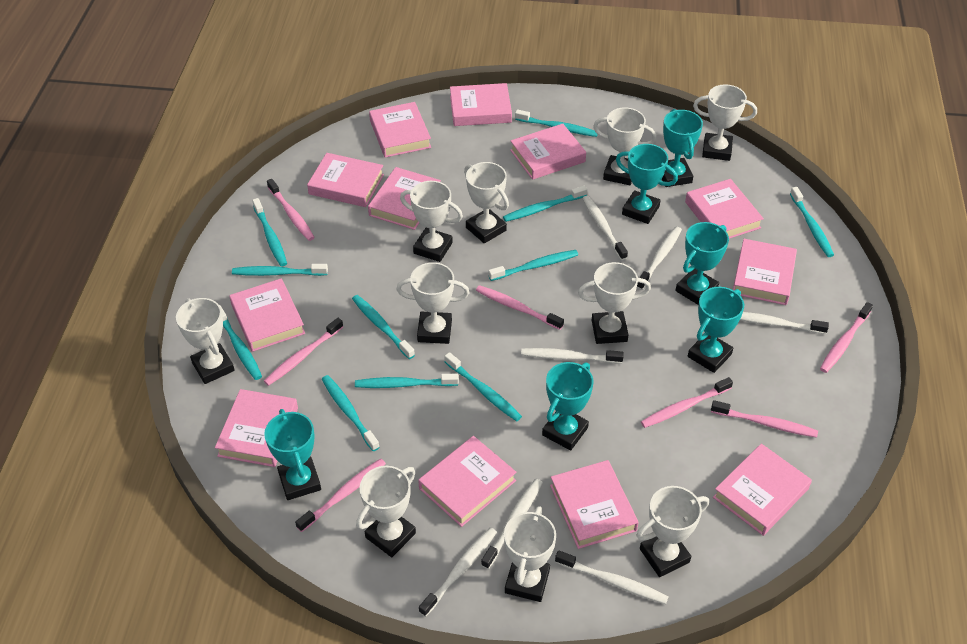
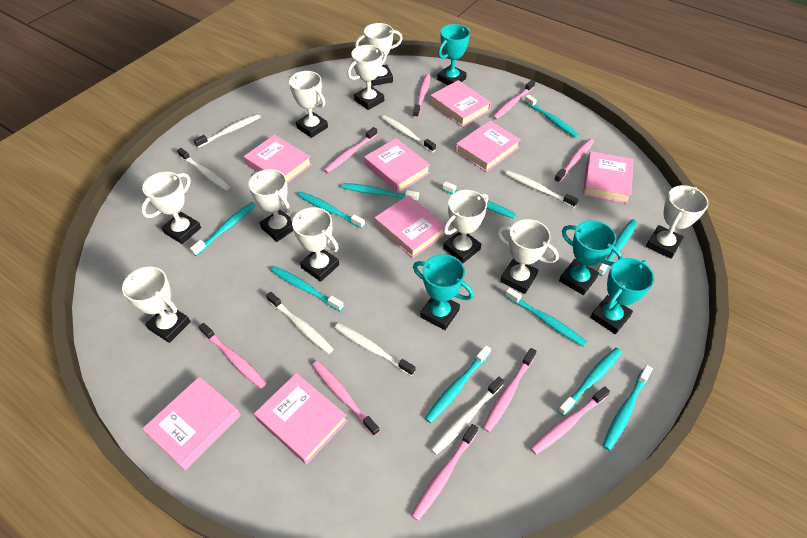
pink book: 12 -> 8
pink toothbrush: 7 -> 9
turquoise trophy: 6 -> 4

